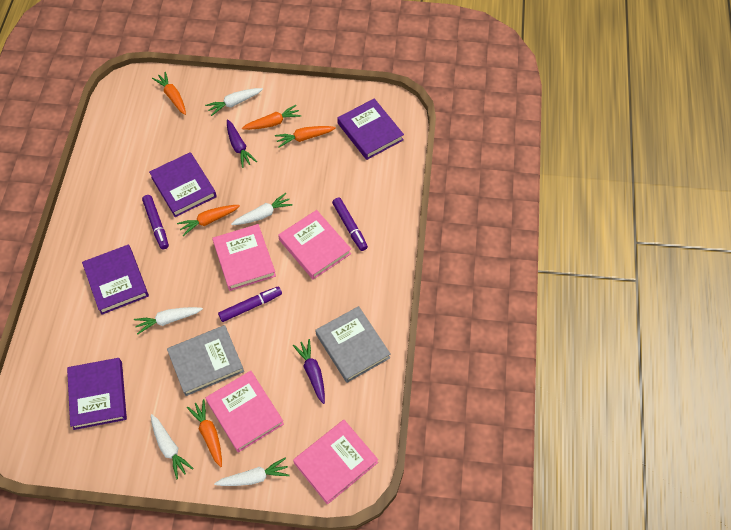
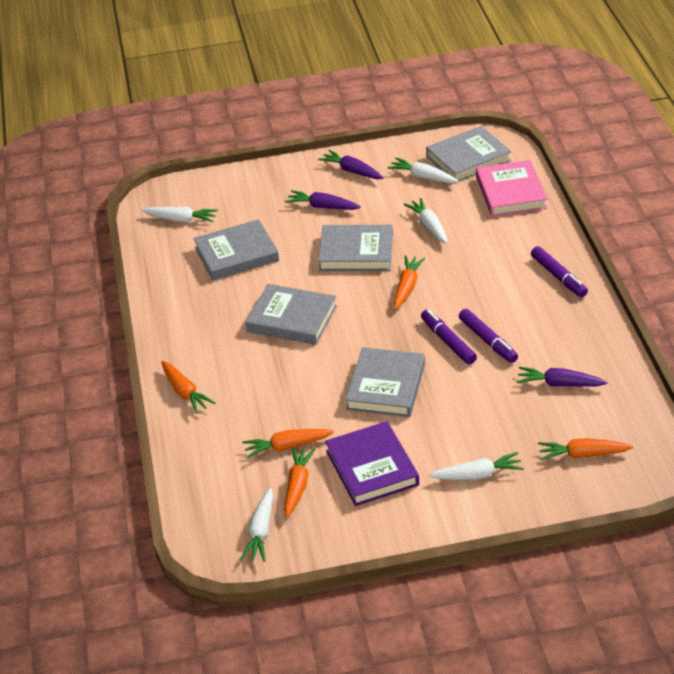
grey book: 2 -> 5
pink book: 4 -> 1
purple book: 4 -> 1
purple carrot: 2 -> 3

